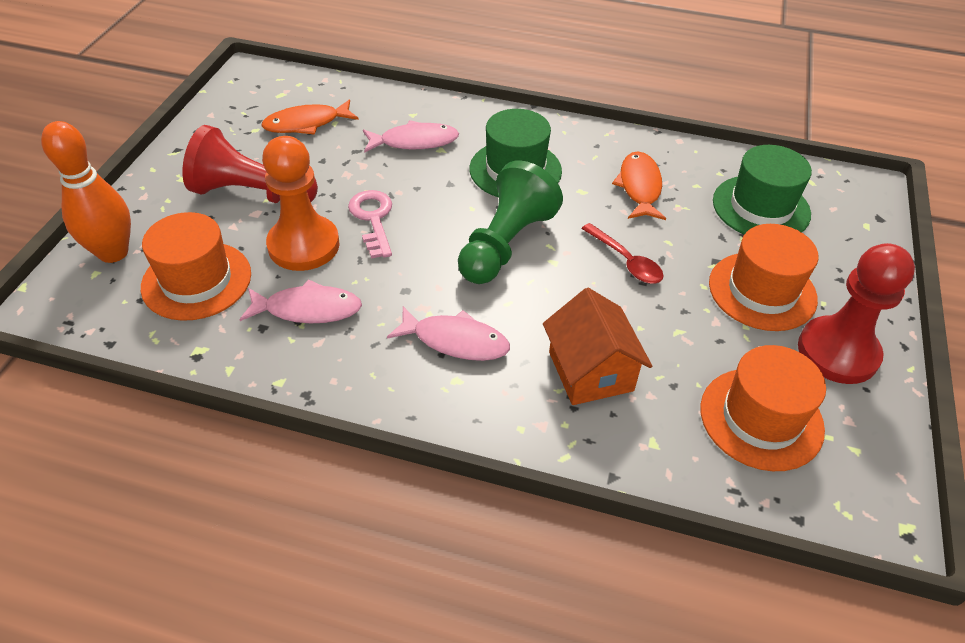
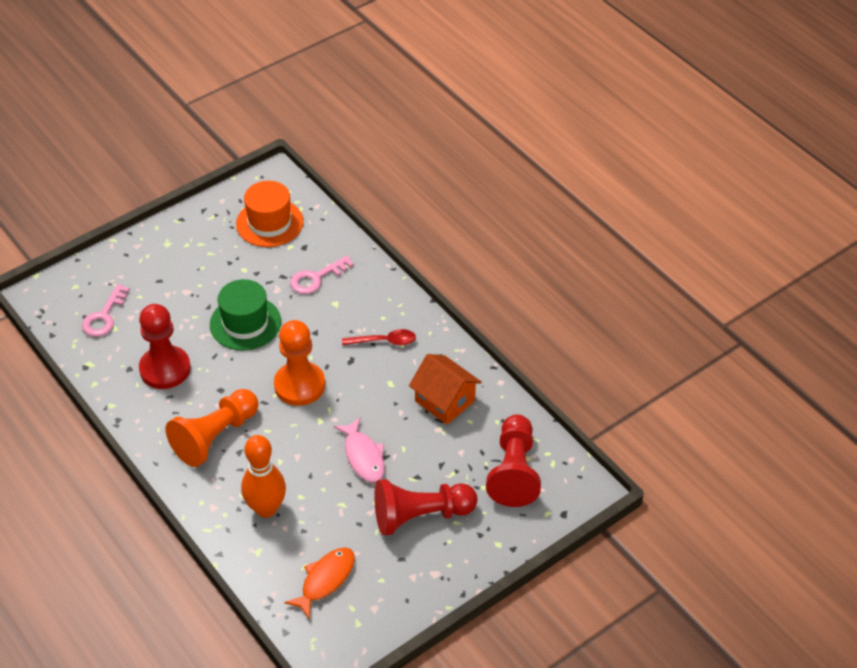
green hat: 2 -> 1
green pawn: 1 -> 0
orange fish: 2 -> 1
orange hat: 3 -> 1
orange pawn: 1 -> 2
pink fish: 3 -> 1
pink key: 1 -> 2
red pawn: 2 -> 3

